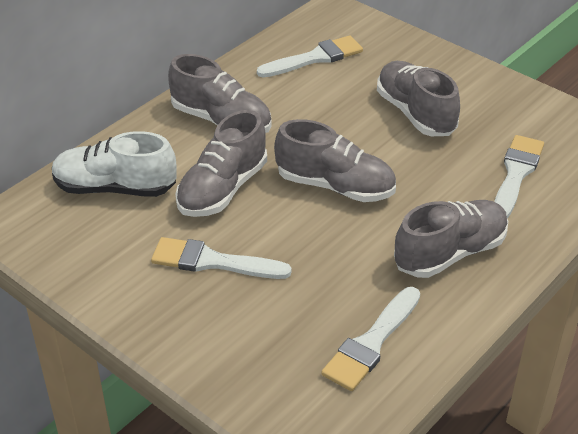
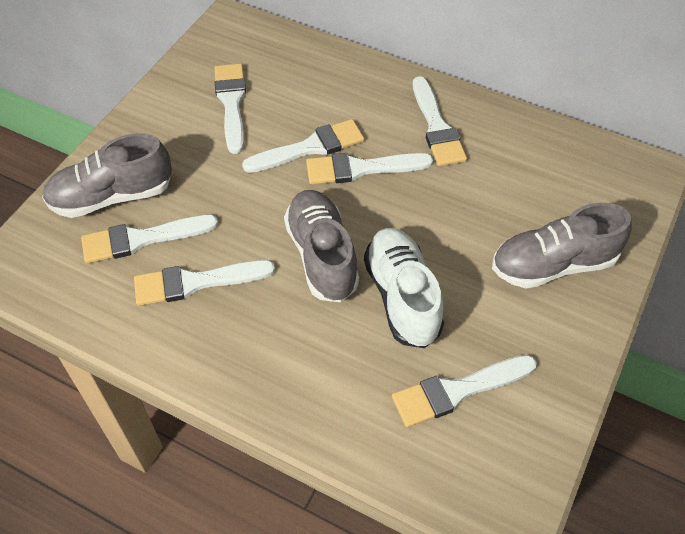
grey shoe: 5 -> 3
white brush: 4 -> 7

